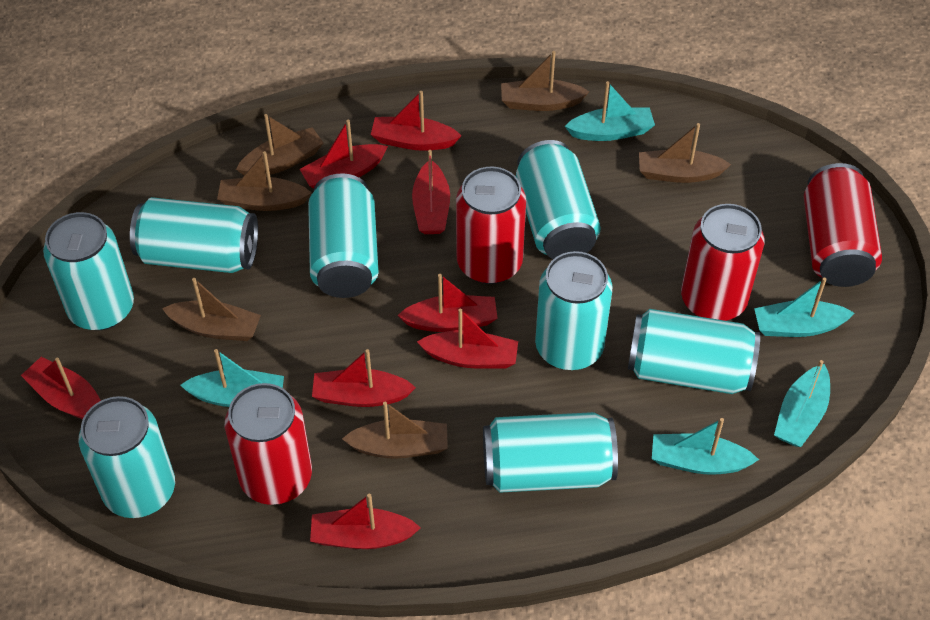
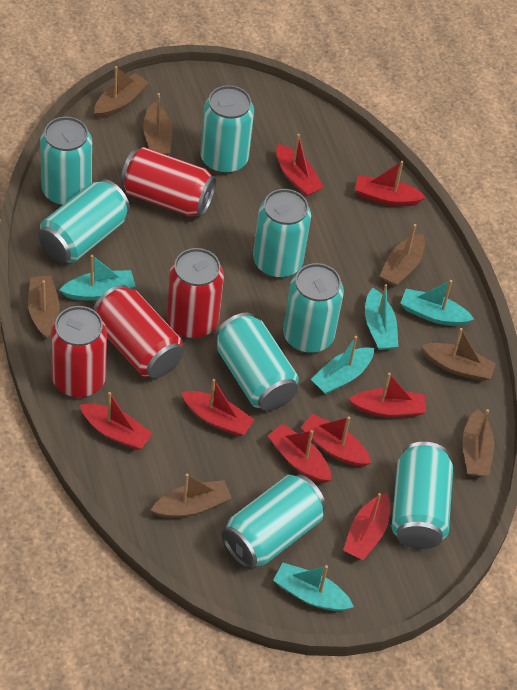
brown boat: 6 -> 7

